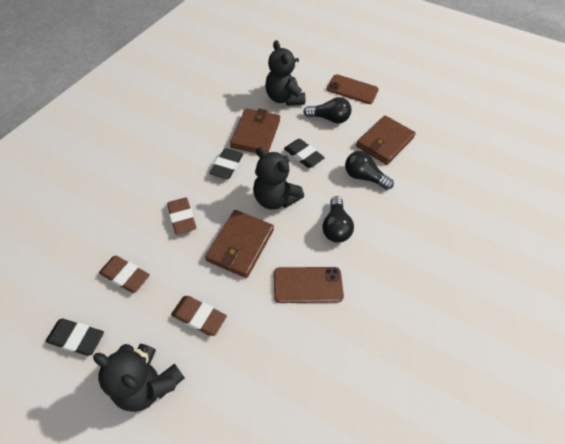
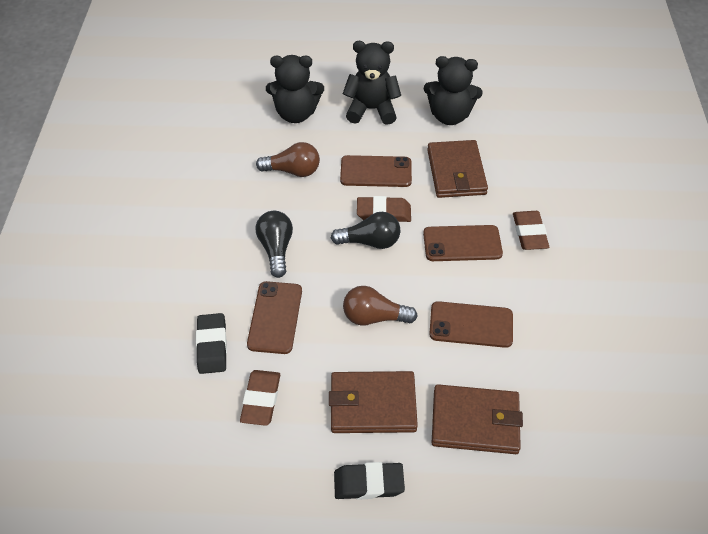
black eraser: 3 -> 2
black light bulb: 3 -> 2
brown light bulb: 0 -> 2
brown phone: 2 -> 4

